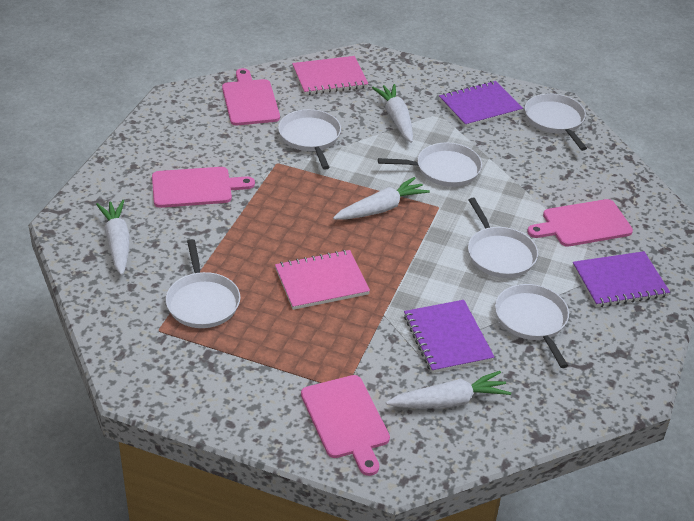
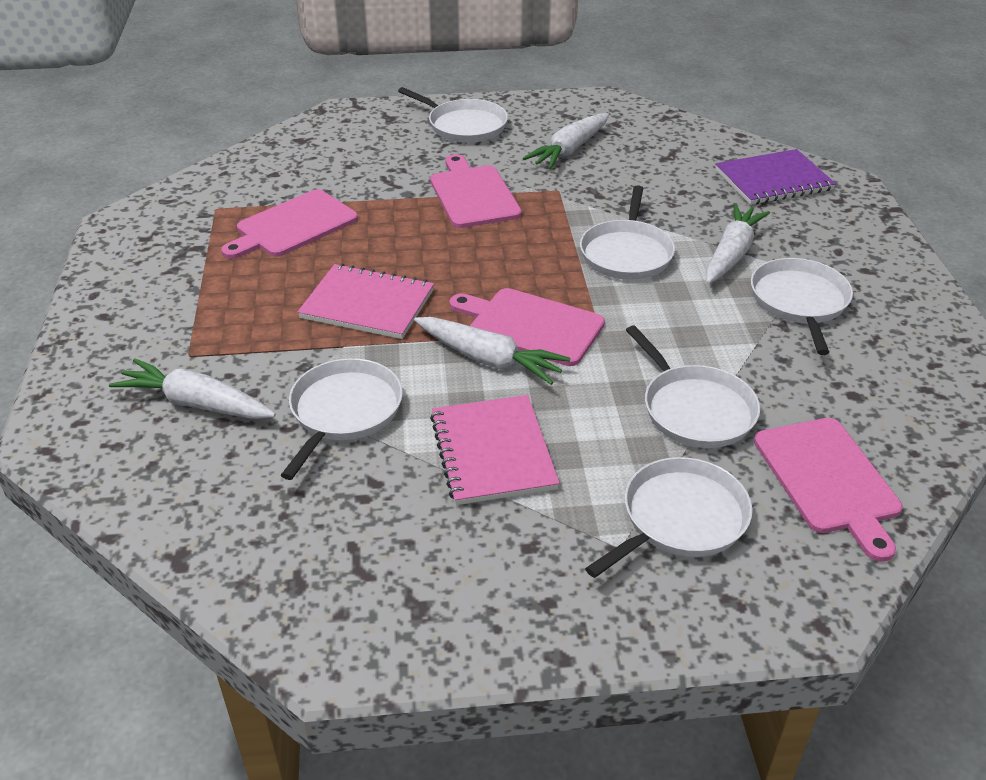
purple notebook: 3 -> 1

